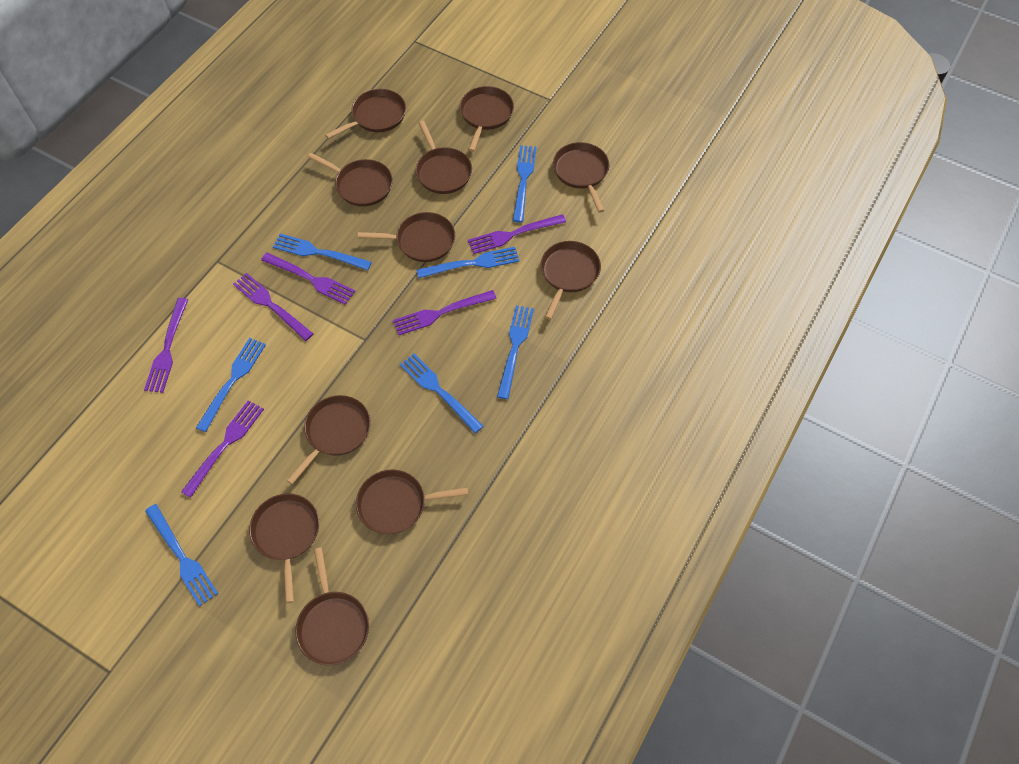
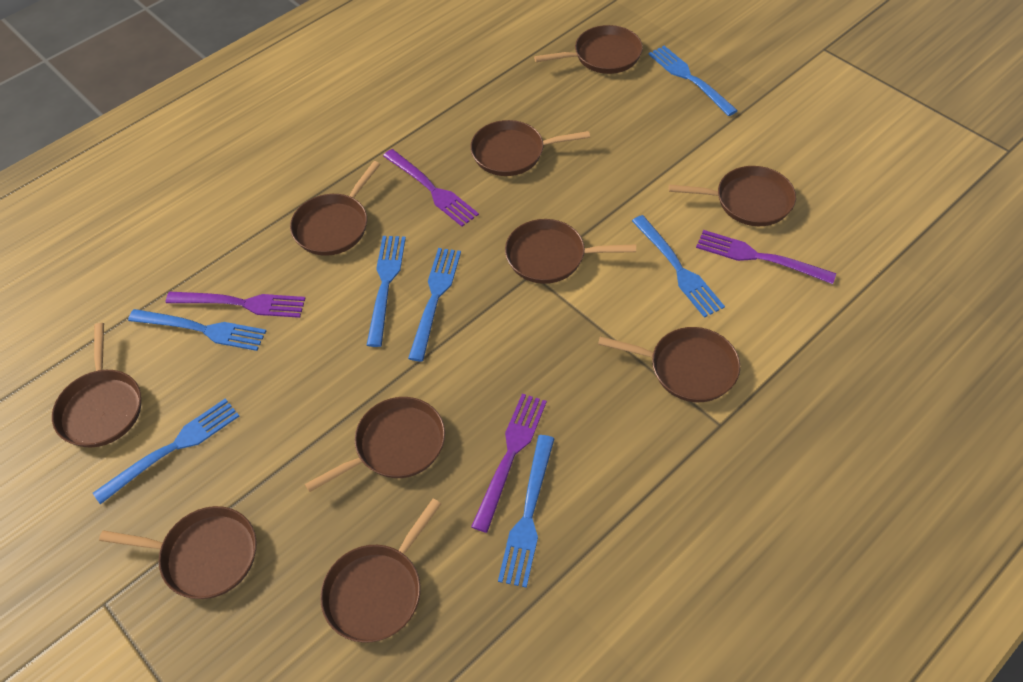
brown pan: 11 -> 10
purple fork: 6 -> 4

